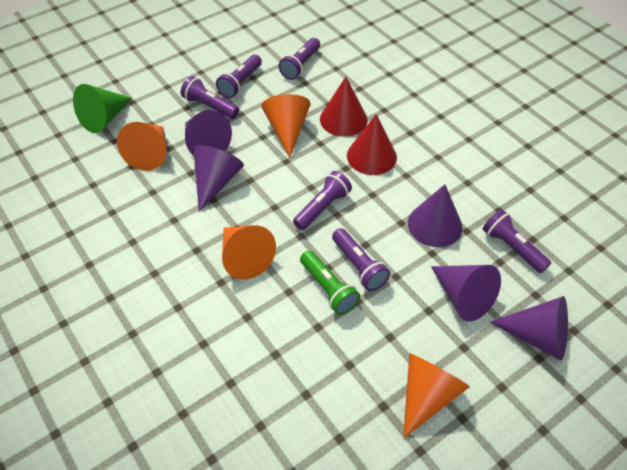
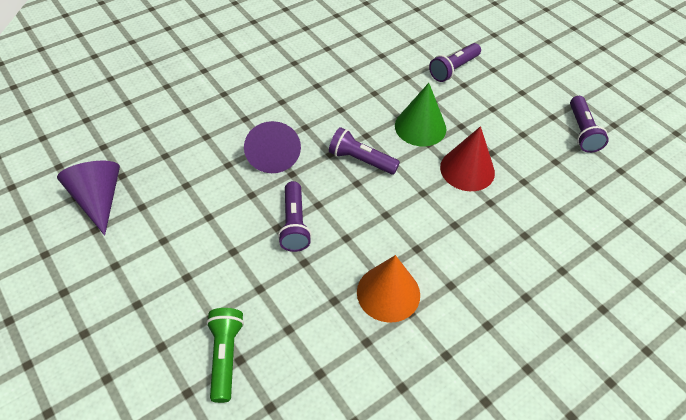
orange cone: 4 -> 1
purple cone: 5 -> 2
purple flashlight: 6 -> 4
red cone: 2 -> 1

